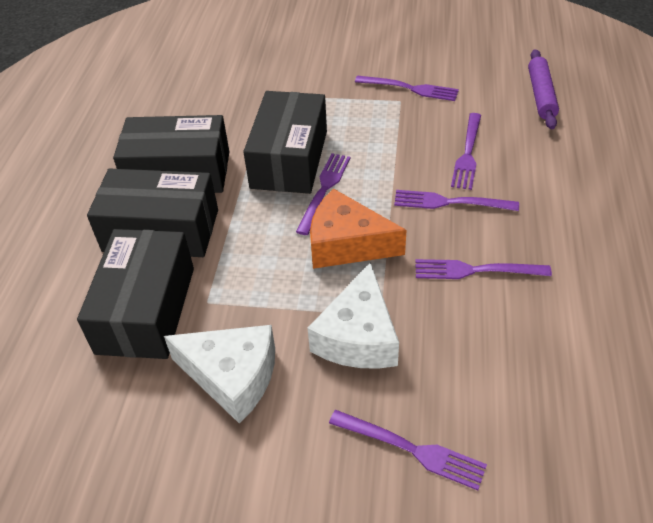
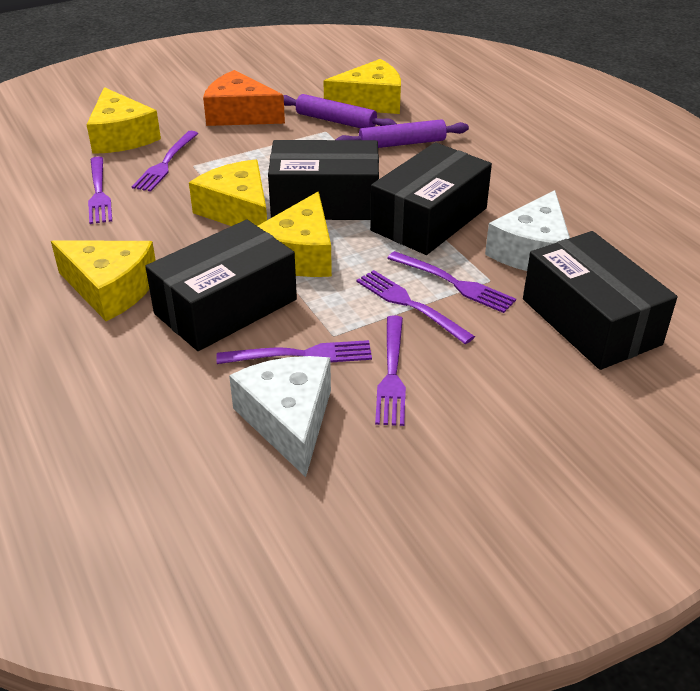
purple rolling pin: 1 -> 2
yellow cheese: 0 -> 5

